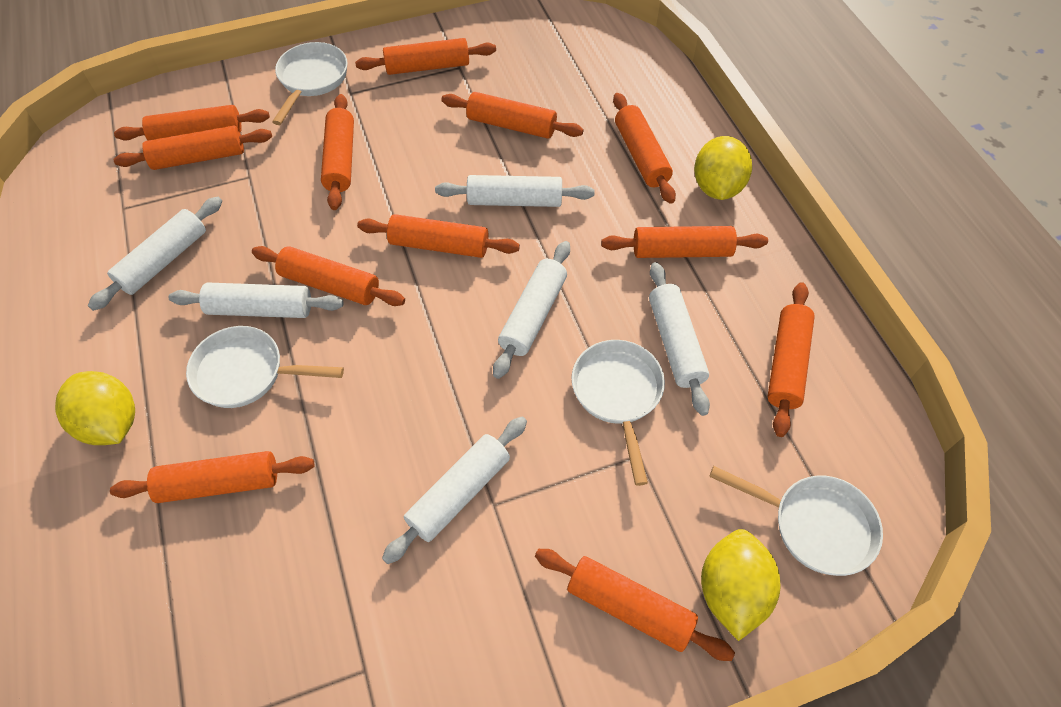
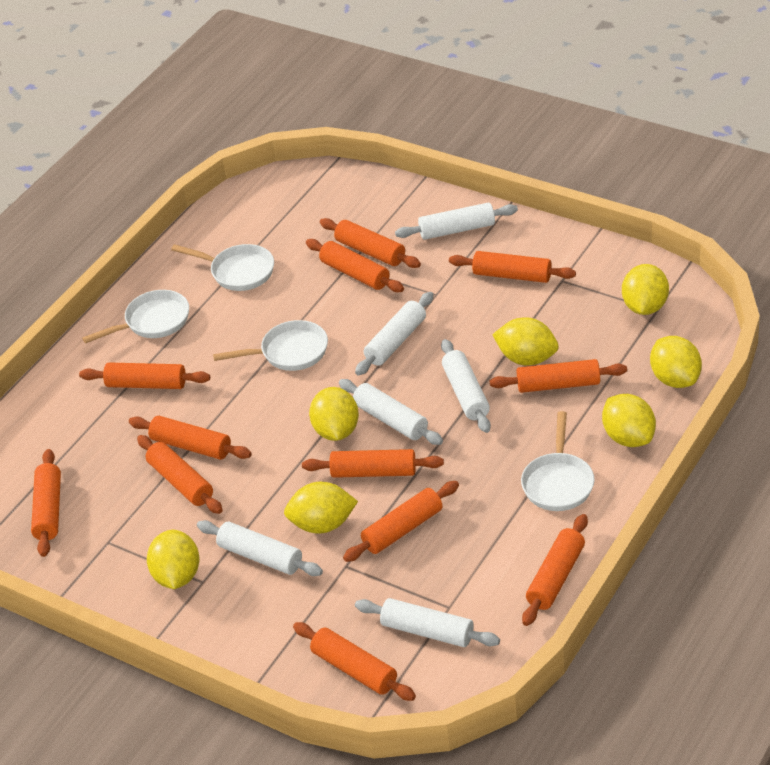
yellow lemon: 3 -> 7

